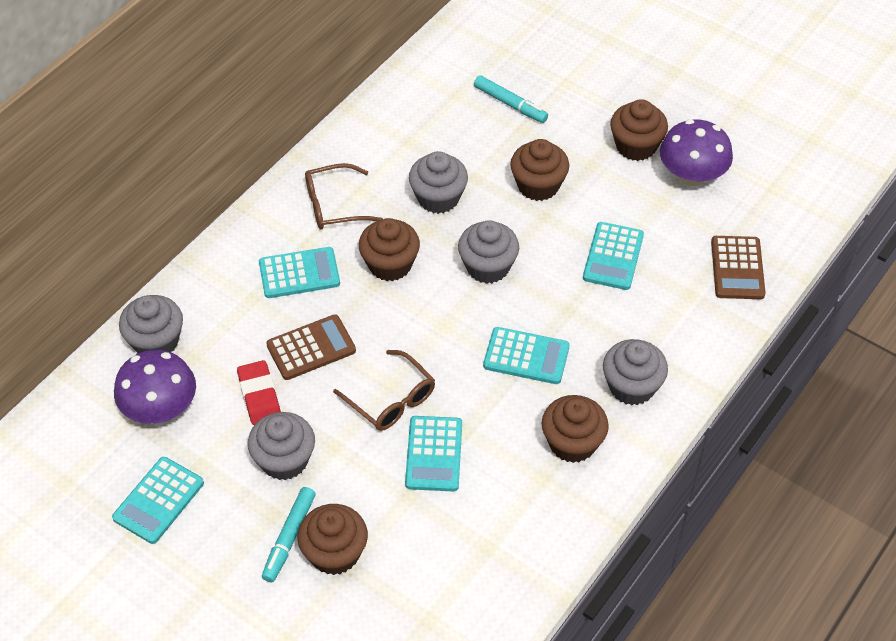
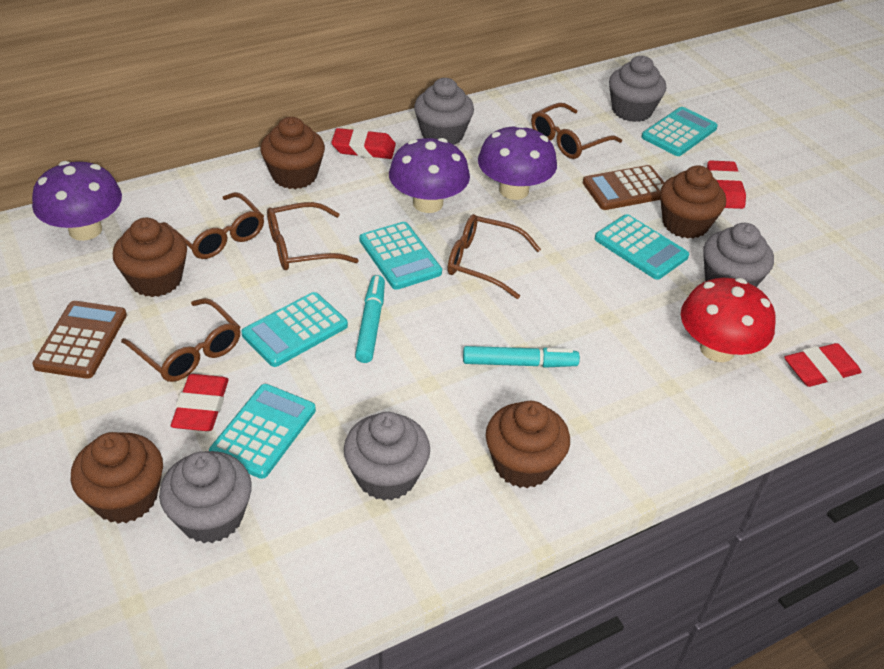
brown glasses: 2 -> 5
purple mushroom: 2 -> 3
red eraser: 1 -> 4
red mushroom: 0 -> 1

